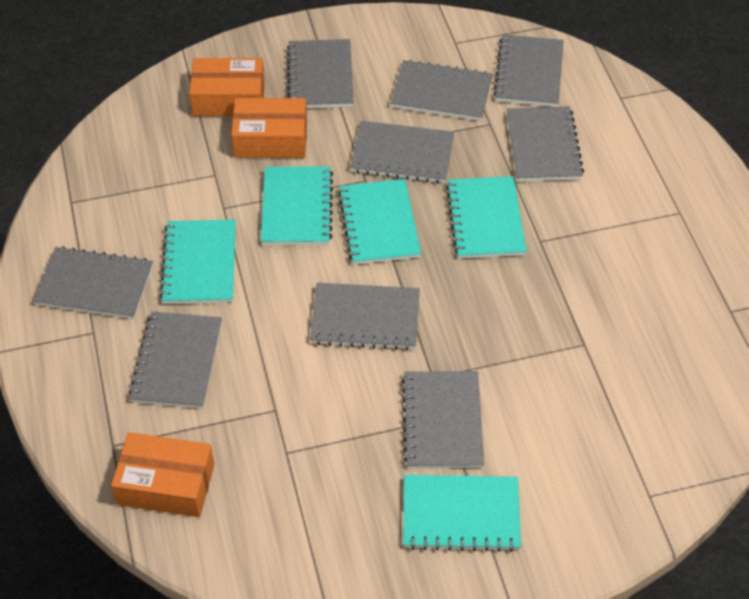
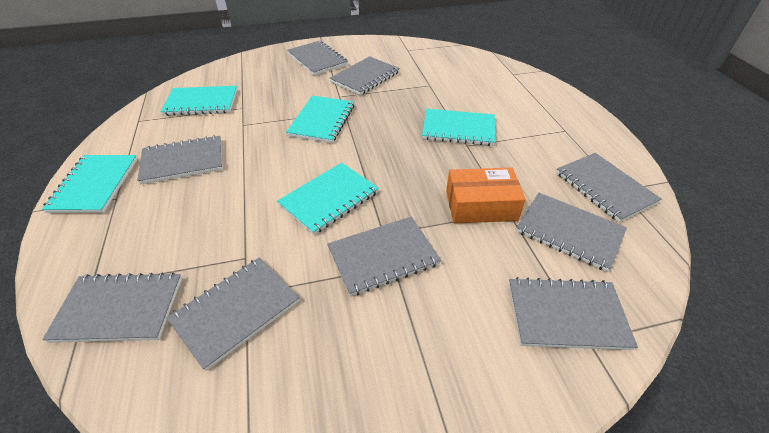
orange box: 3 -> 1

